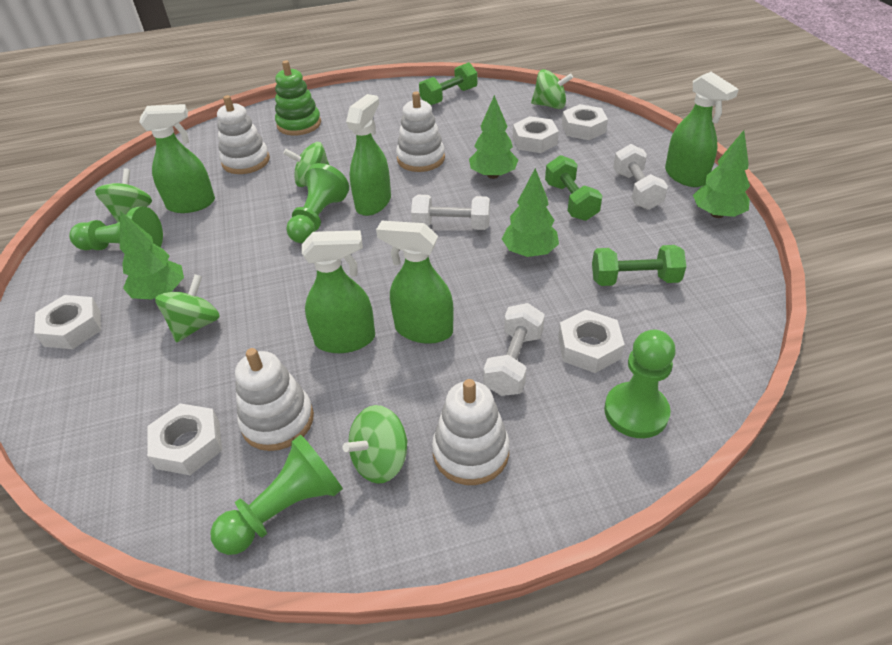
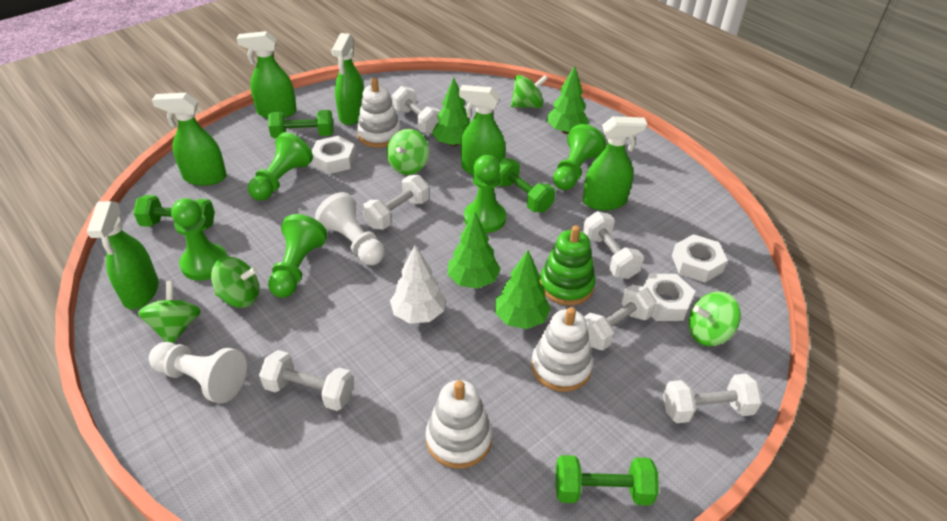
green dumbbell: 3 -> 4
green pawn: 4 -> 5
green spray bottle: 5 -> 6
white dumbbell: 3 -> 6
white nut: 5 -> 3
white pawn: 0 -> 2
white stacking toy: 4 -> 3
white tree: 0 -> 1

